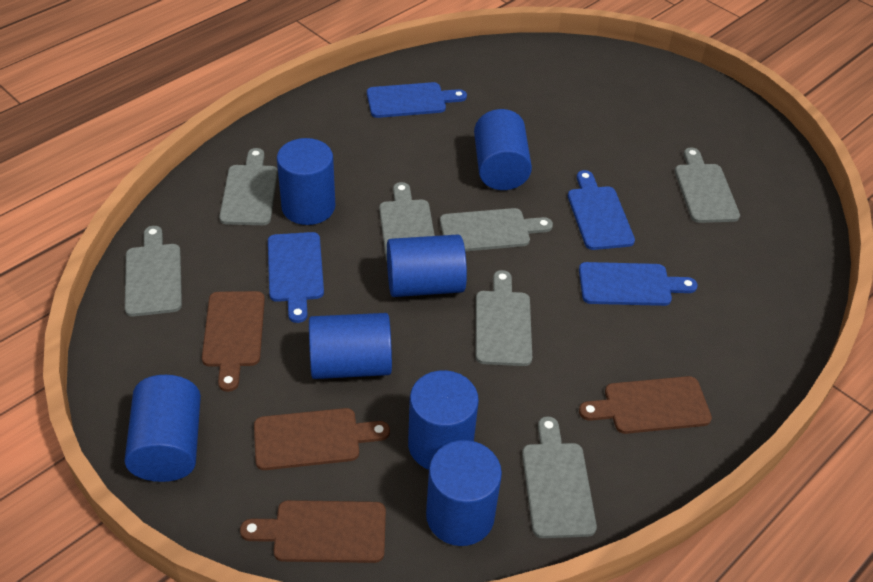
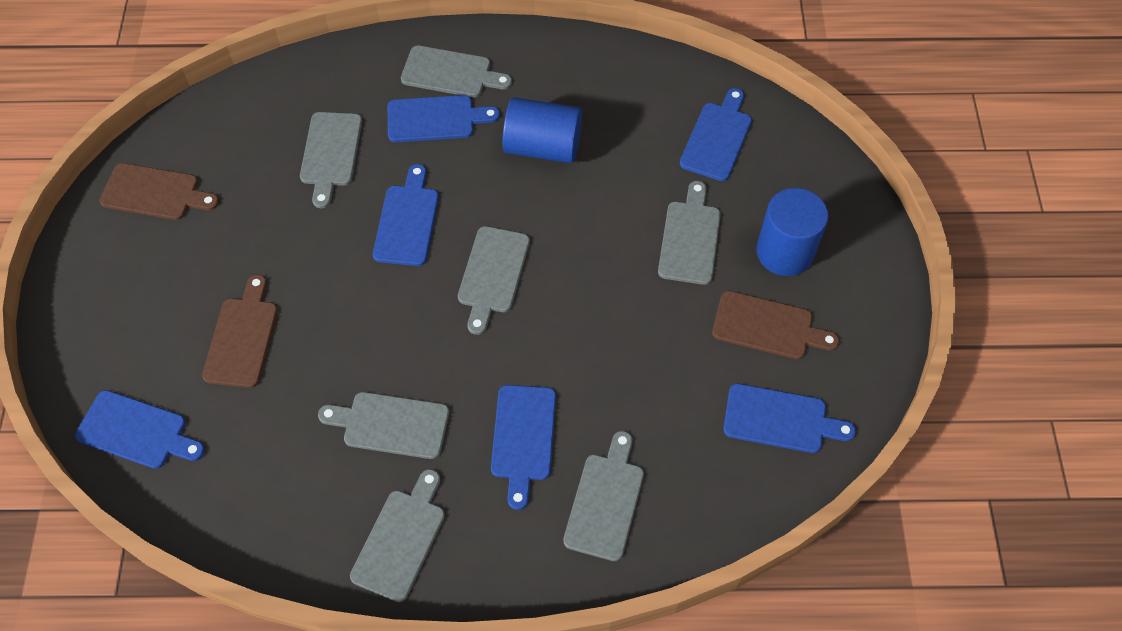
blue cutting board: 4 -> 6
blue cylinder: 7 -> 2
brown cutting board: 4 -> 3

